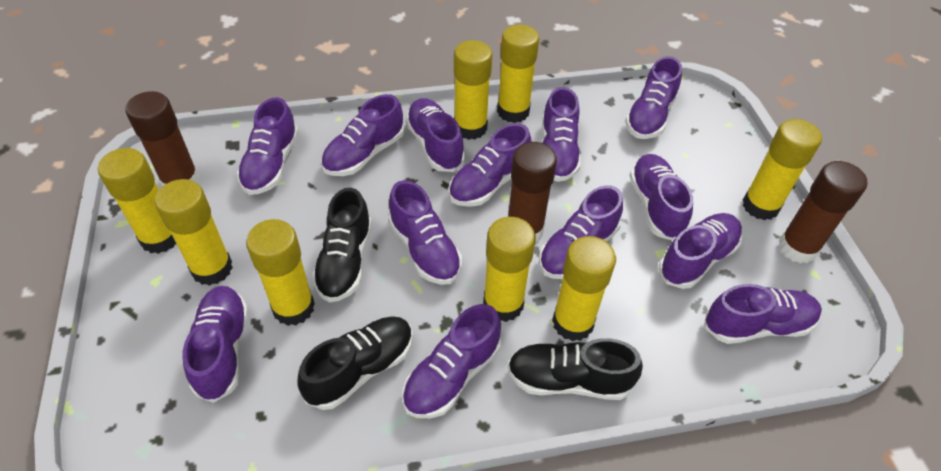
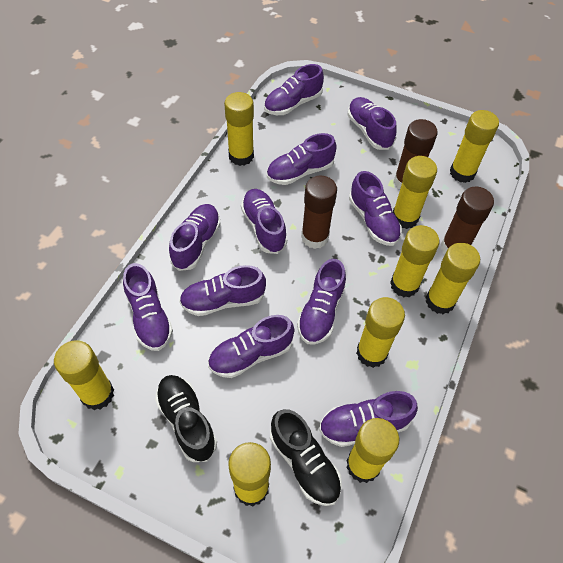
black shoe: 3 -> 2
purple shoe: 13 -> 11
yellow glue stick: 8 -> 9

